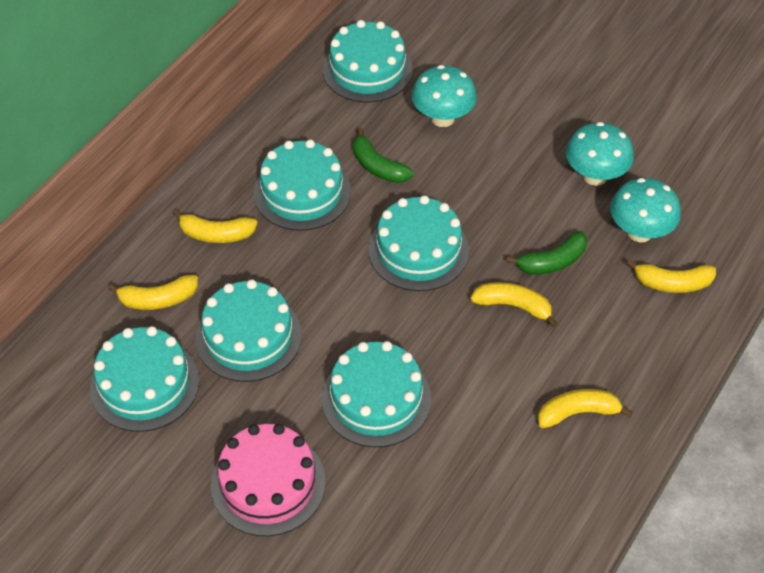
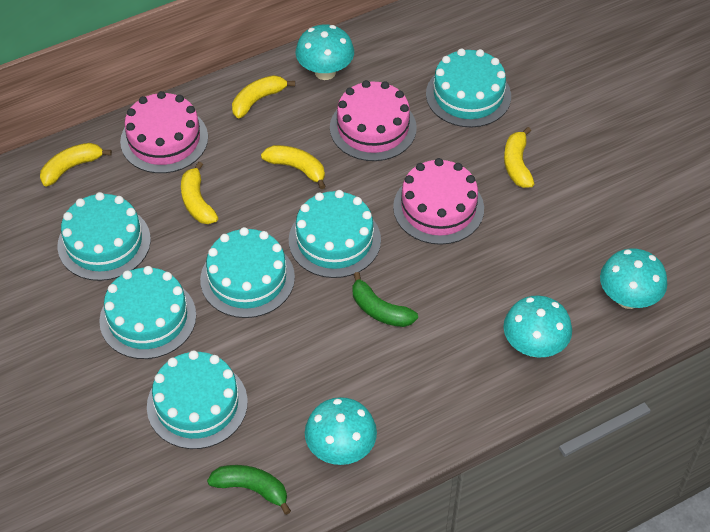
pink cake: 1 -> 3
turquoise mushroom: 3 -> 4

